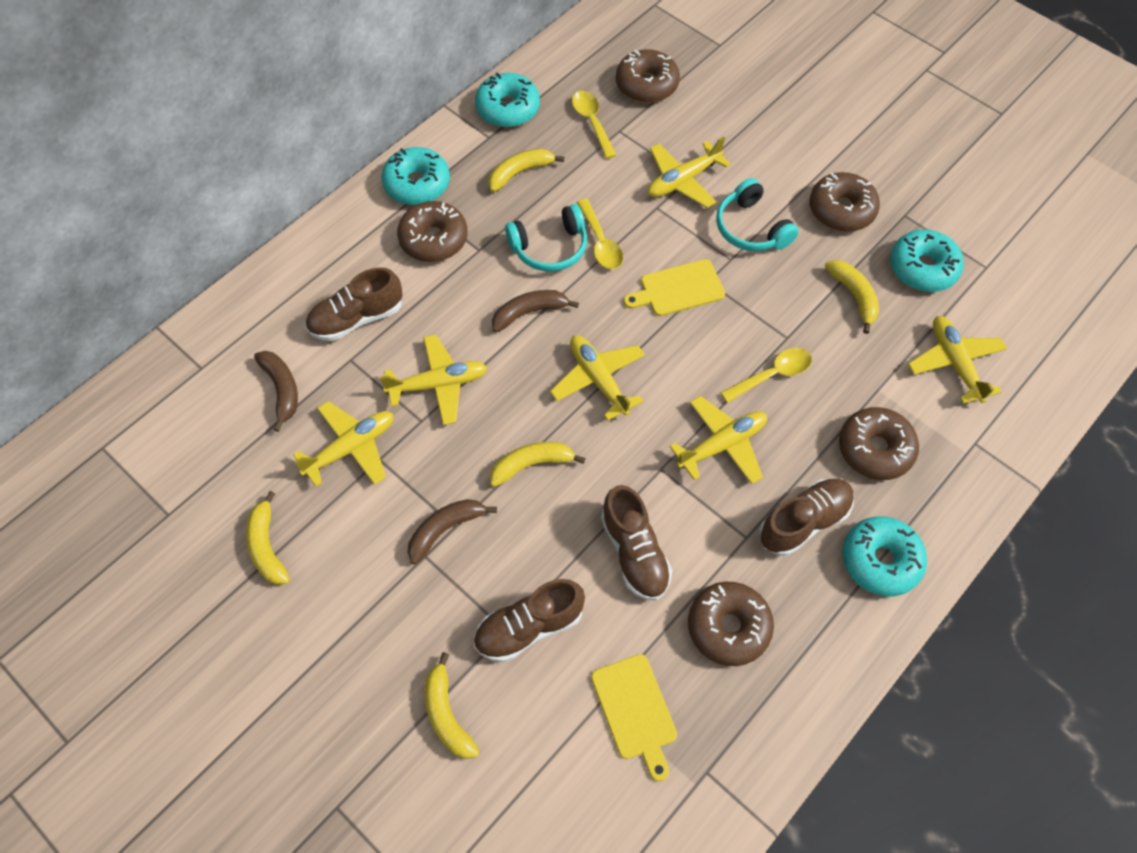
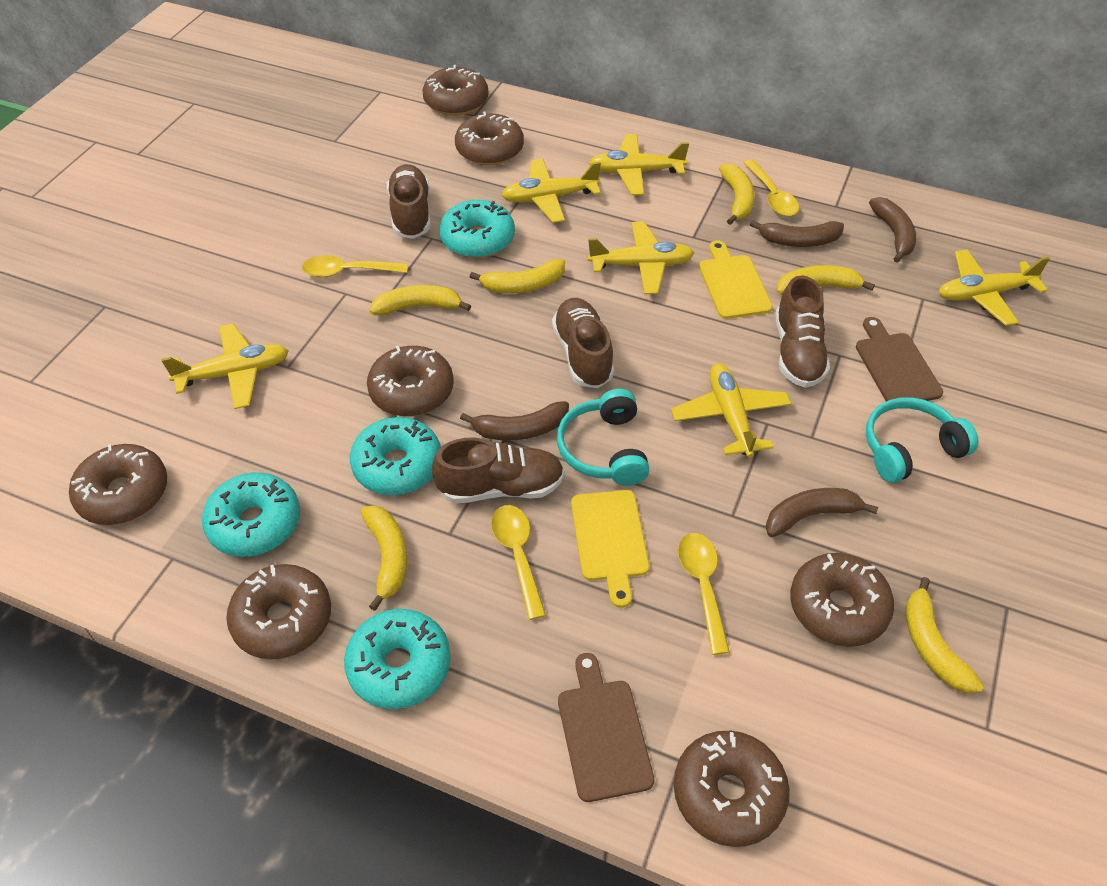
brown banana: 3 -> 4
brown cutting board: 0 -> 2
brown donut: 5 -> 7
yellow banana: 5 -> 6
yellow spoon: 3 -> 4

